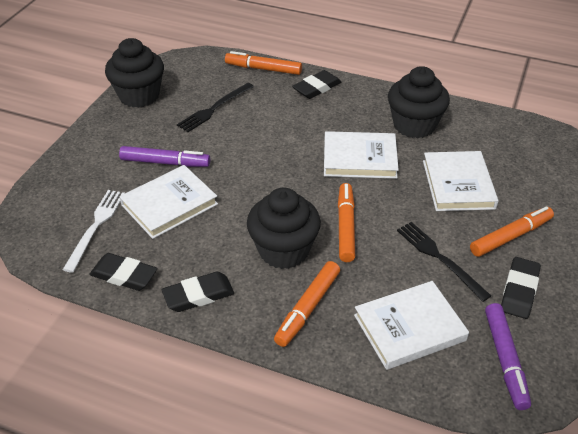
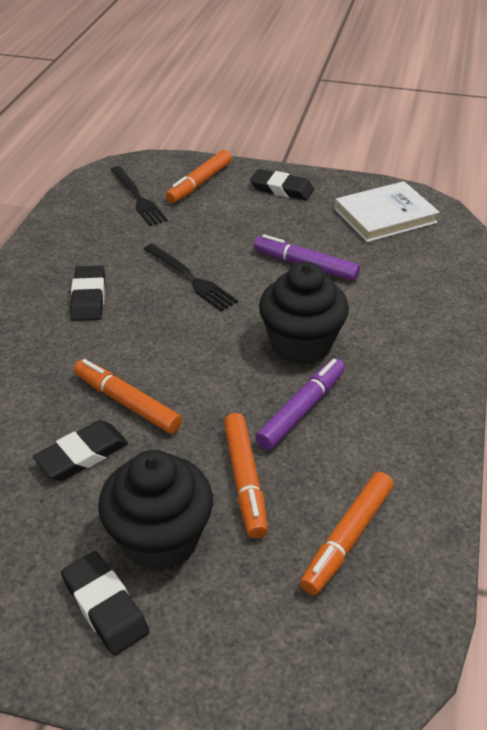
black cupcake: 3 -> 2
white book: 4 -> 1
white fork: 1 -> 0

